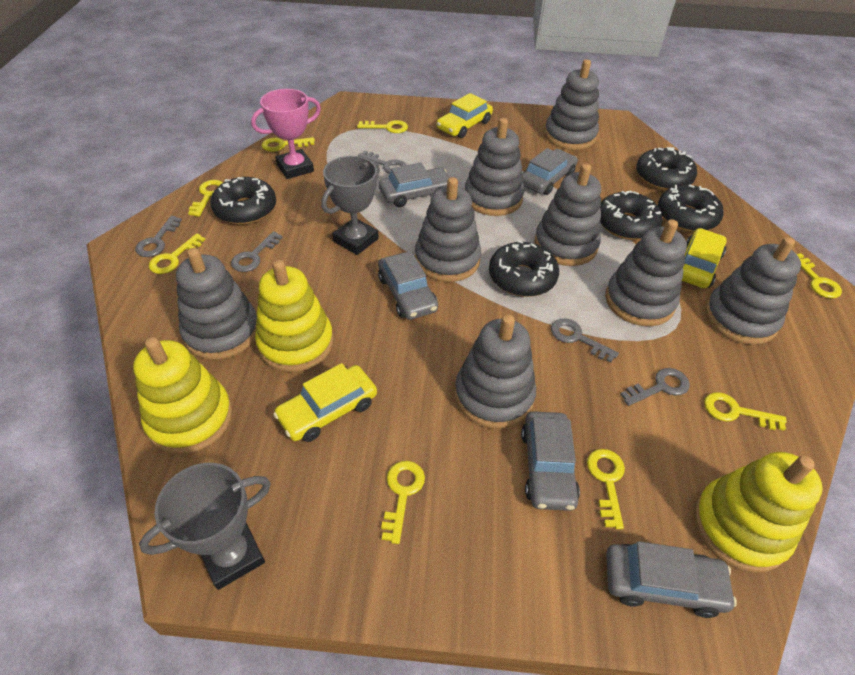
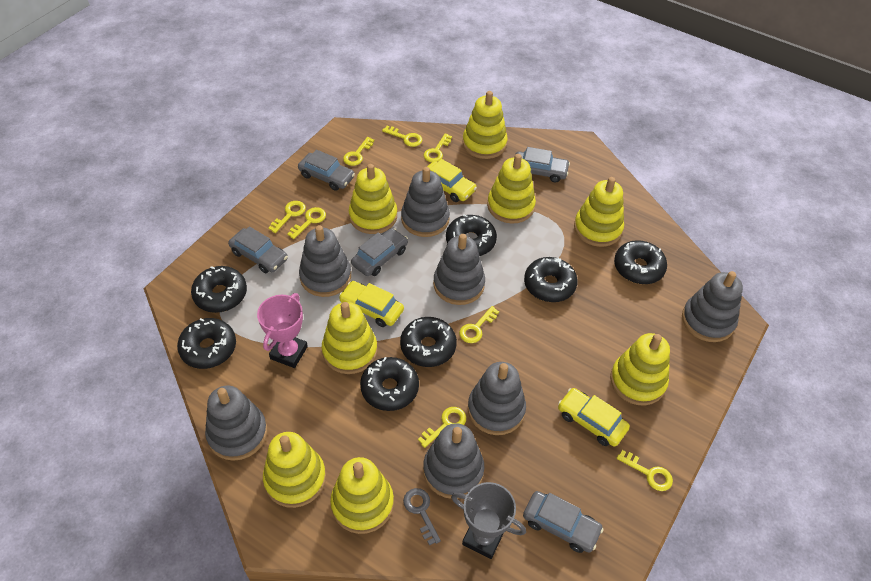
black donut: 5 -> 7
grey key: 5 -> 1
grey stacking toy: 8 -> 7
grey trophy: 2 -> 1
yellow stacking toy: 3 -> 8

